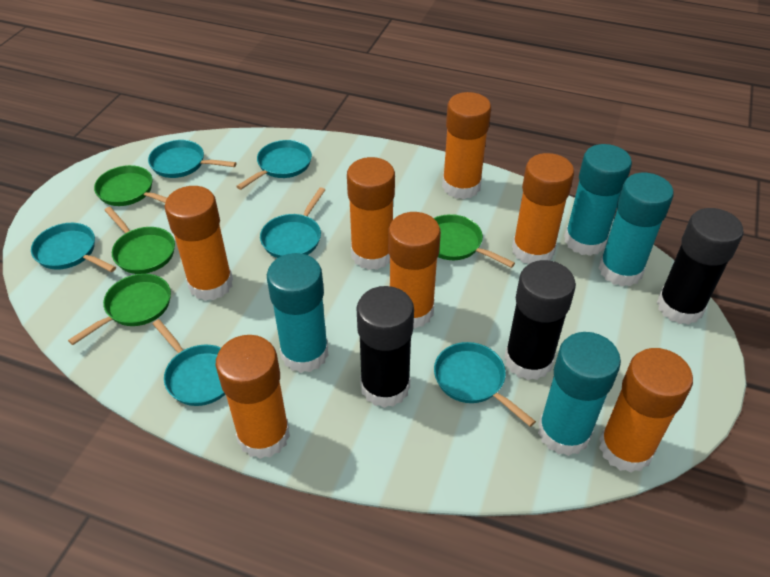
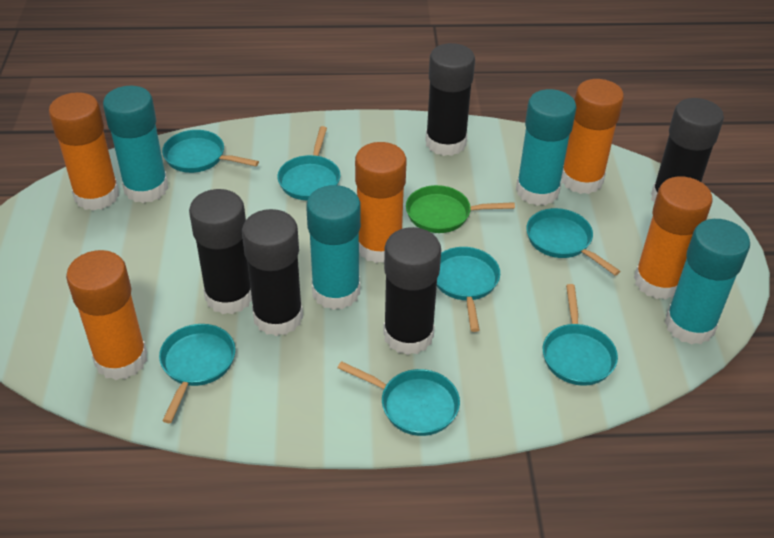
black glue stick: 3 -> 5
green pan: 4 -> 1
orange glue stick: 7 -> 5
turquoise pan: 6 -> 7

